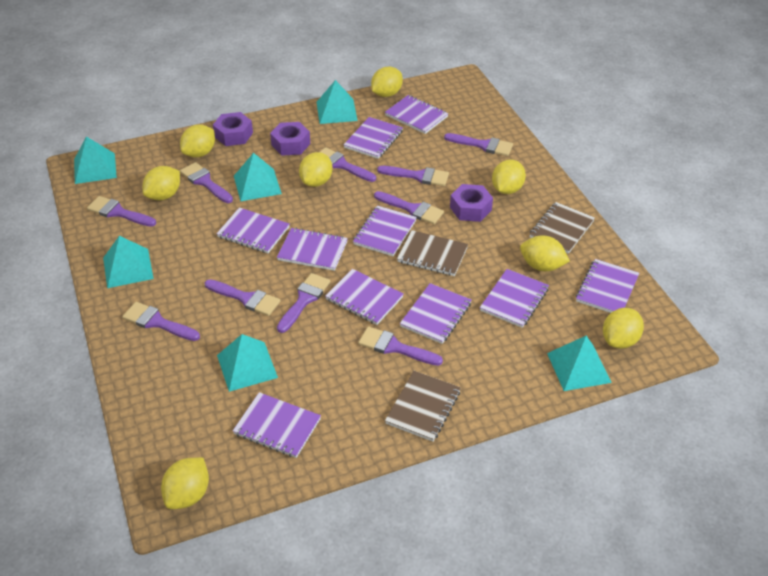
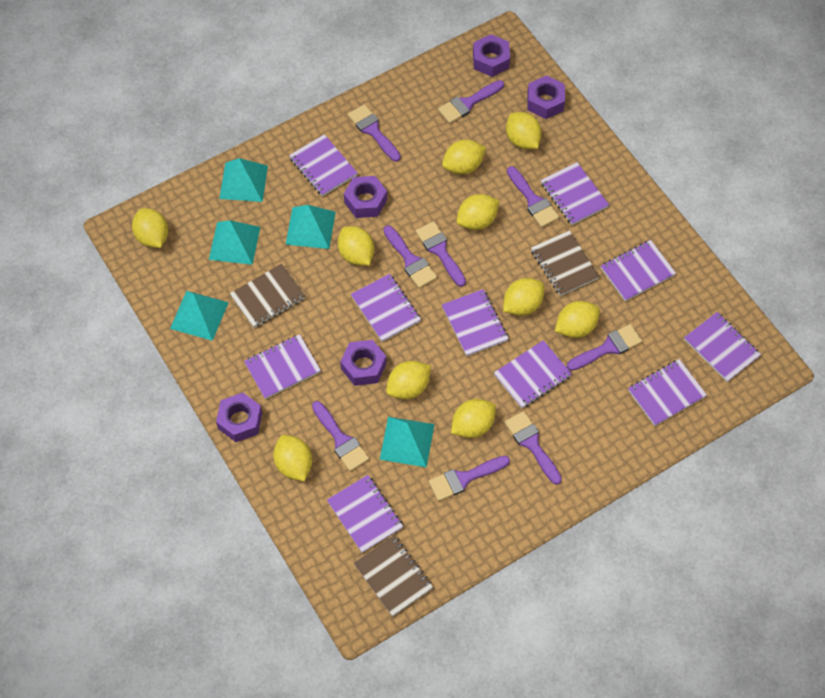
purple brush: 10 -> 9
purple nut: 3 -> 5
turquoise pyramid: 6 -> 5
yellow lemon: 8 -> 10

